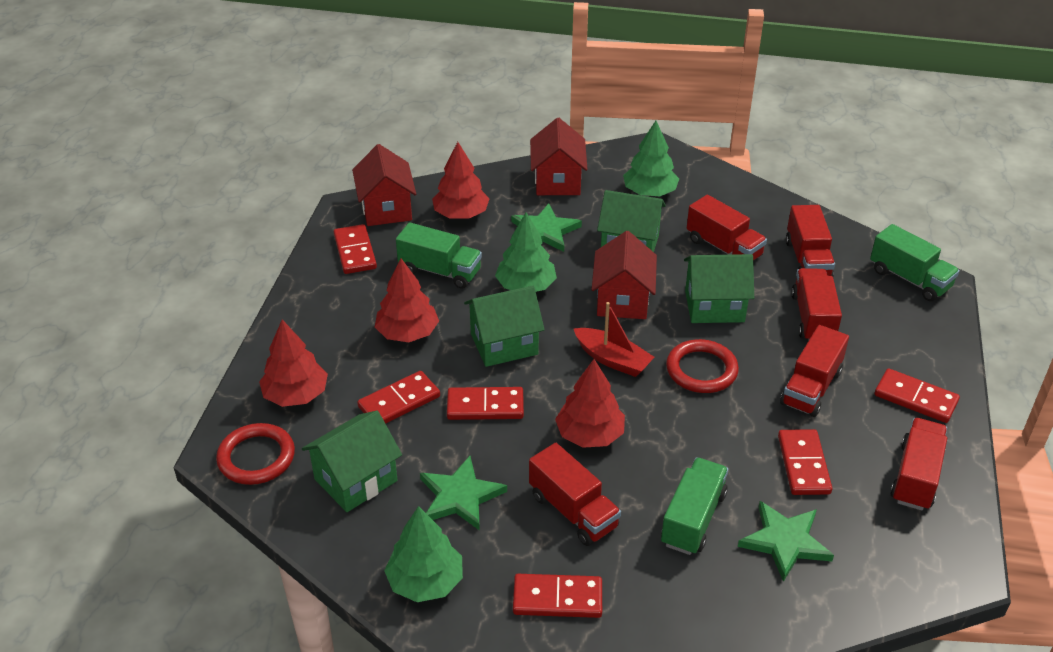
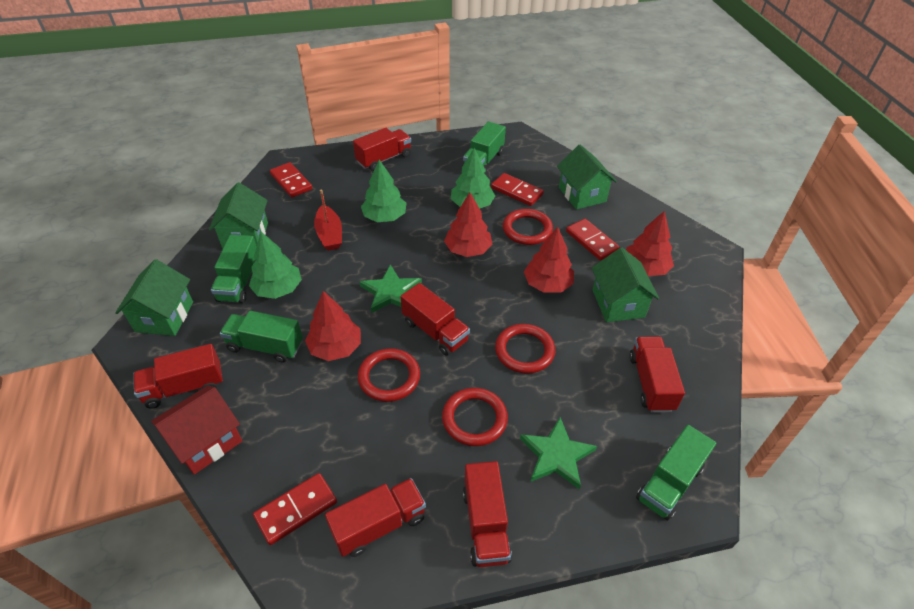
green star: 3 -> 2
green truck: 3 -> 4
red domino: 6 -> 4
red house: 3 -> 1
red ring: 2 -> 4

